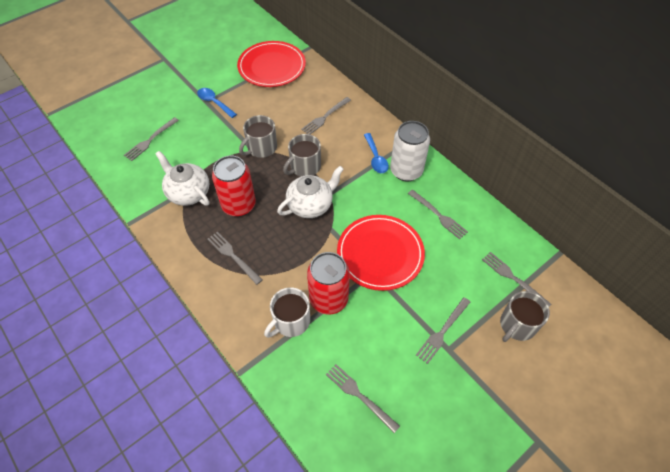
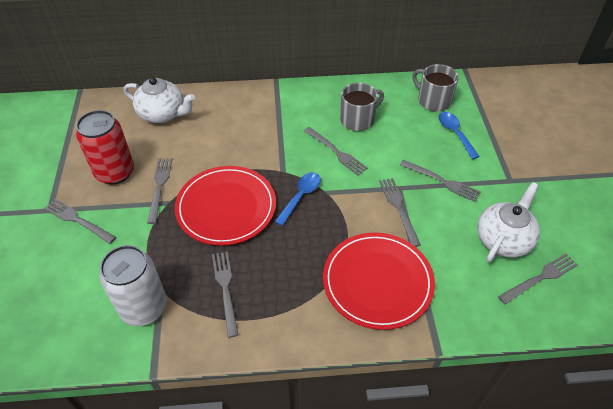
grey mug: 3 -> 2
red can: 2 -> 1
white mug: 1 -> 0

